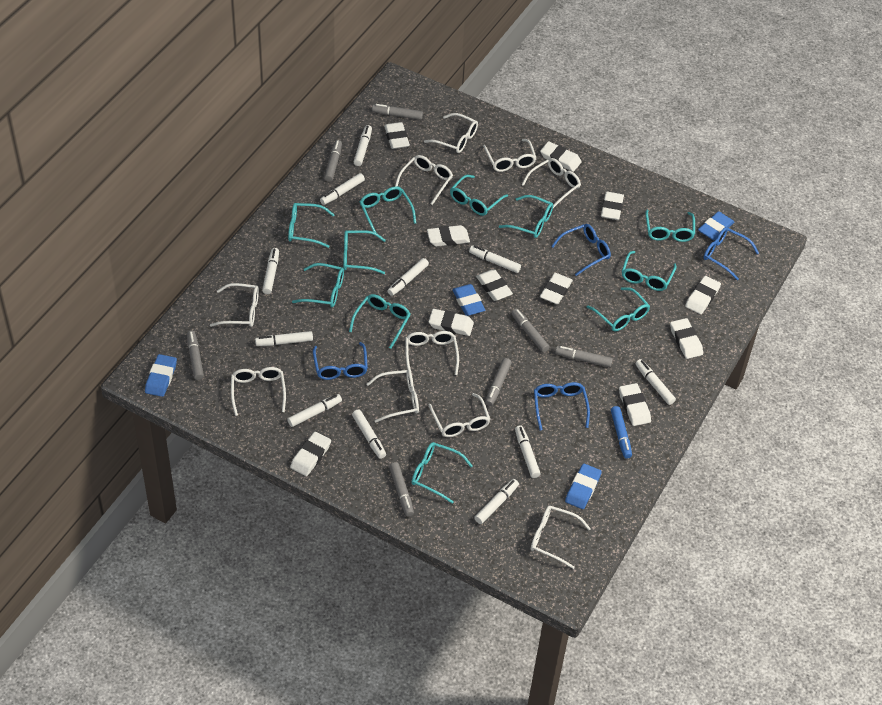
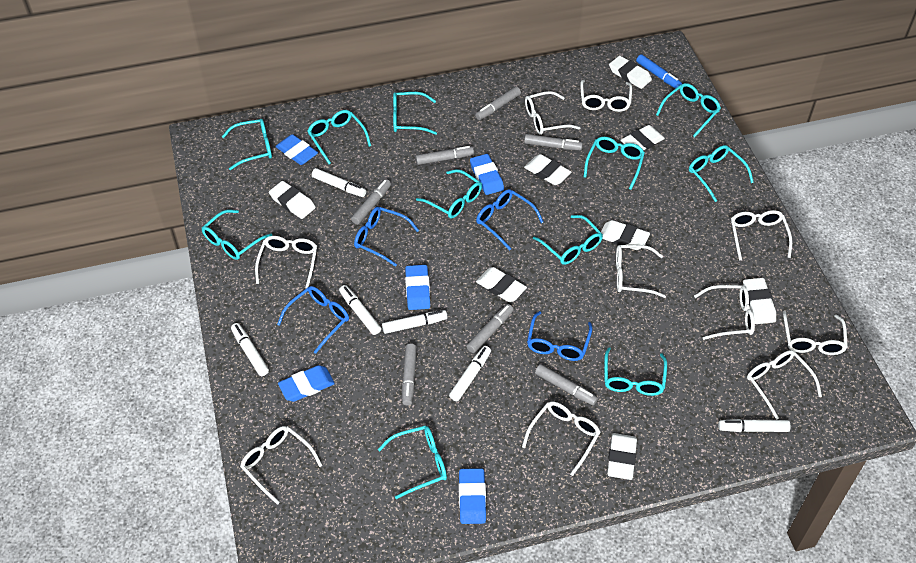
blue eraser: 4 -> 5
white eraser: 11 -> 8
white marker: 11 -> 6

